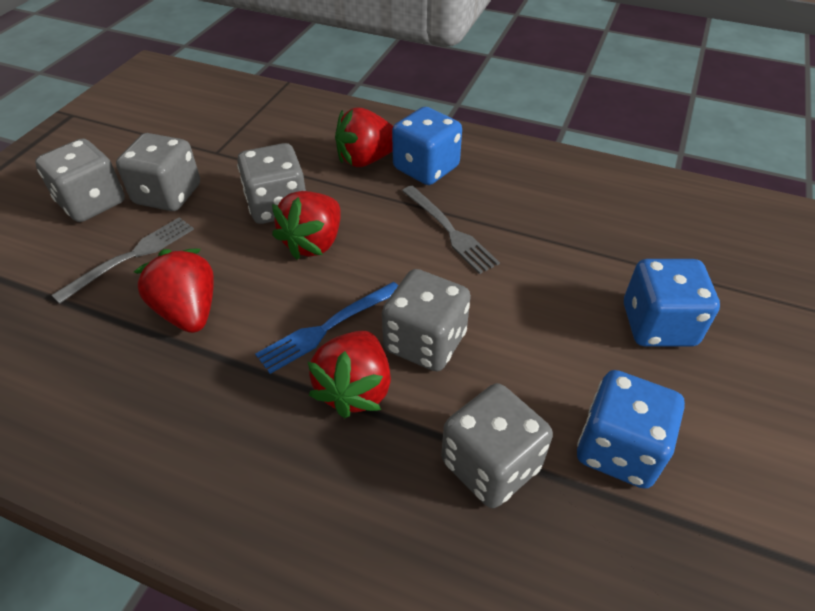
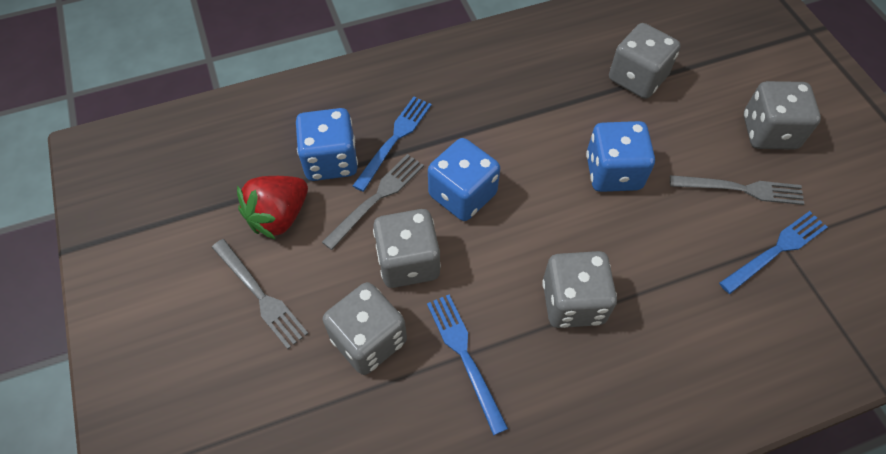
blue fork: 1 -> 3
grey fork: 2 -> 3
red strawberry: 4 -> 1

